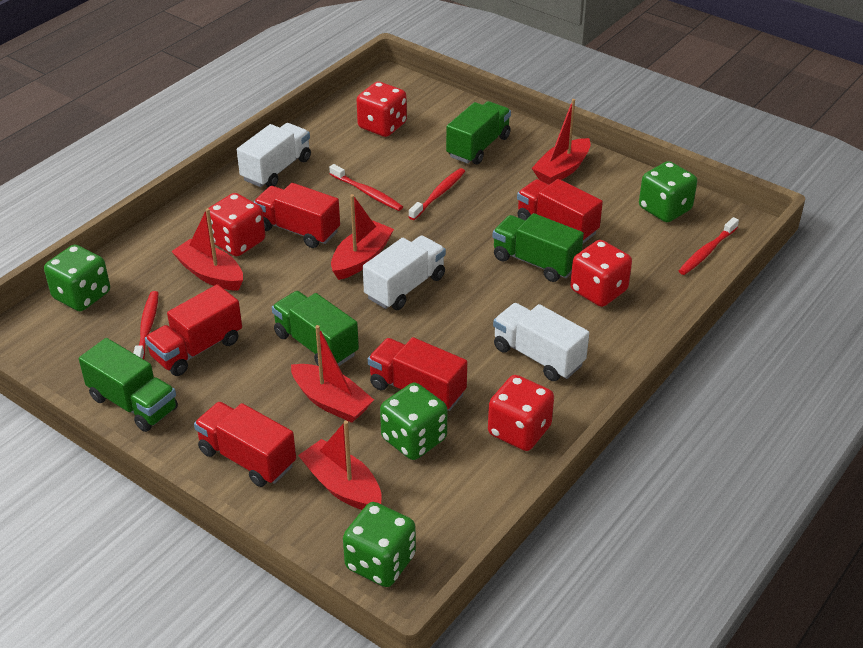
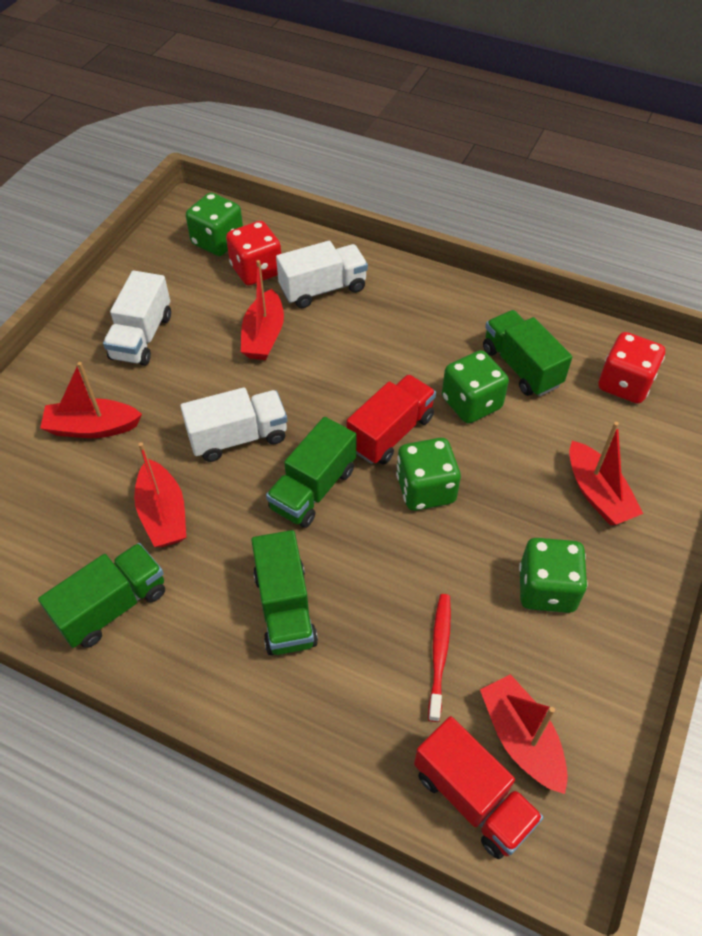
red dice: 4 -> 2
red toothbrush: 4 -> 1
red truck: 5 -> 2

